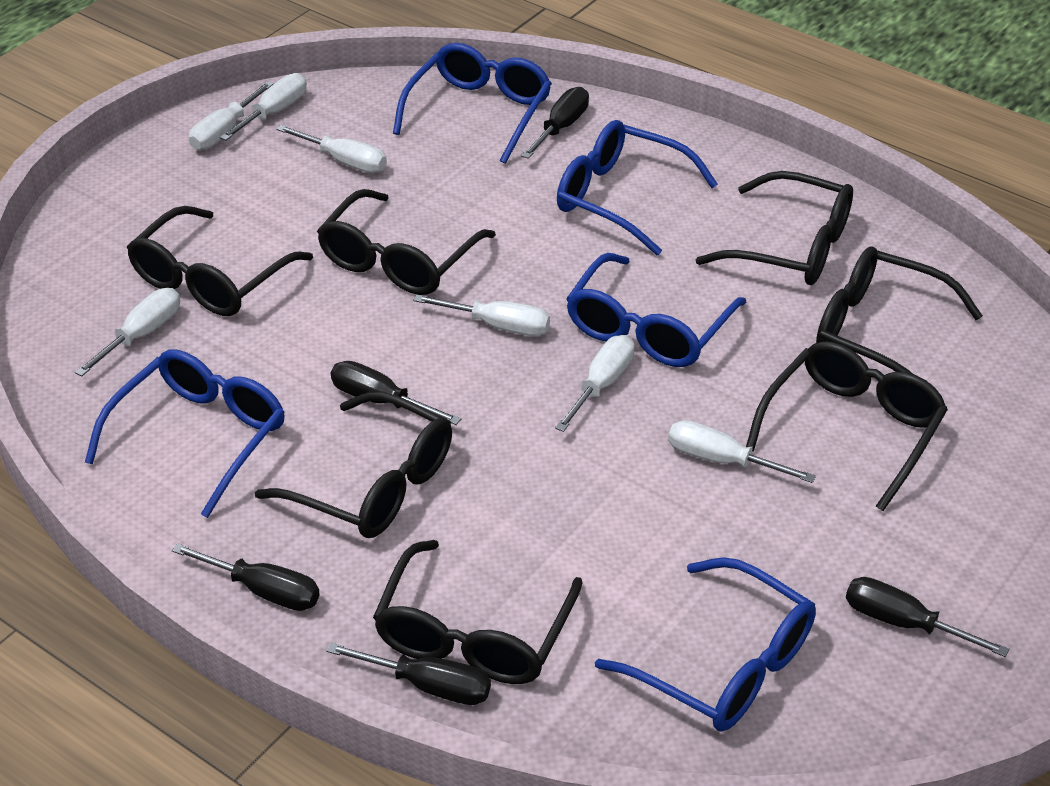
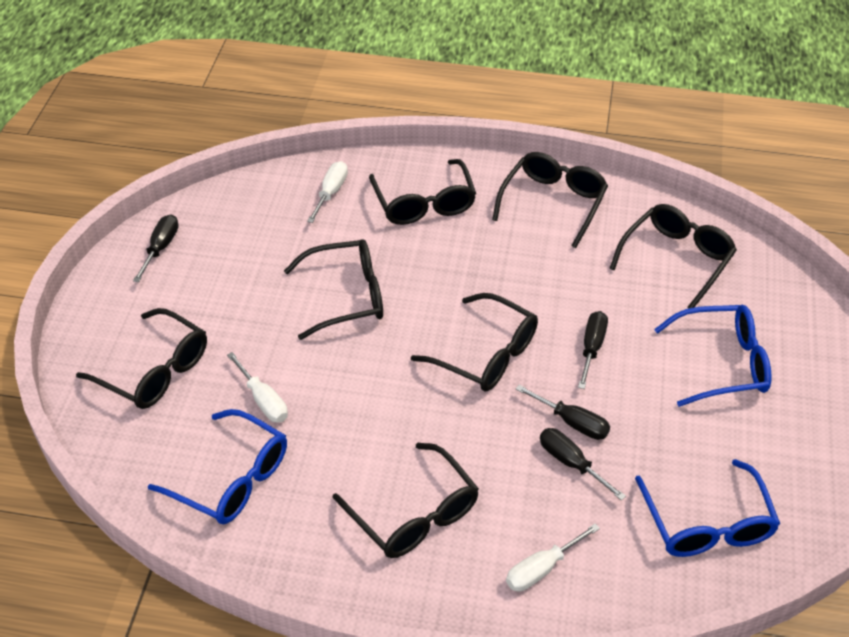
black screwdriver: 5 -> 4
blue glasses: 5 -> 3
white screwdriver: 7 -> 3

